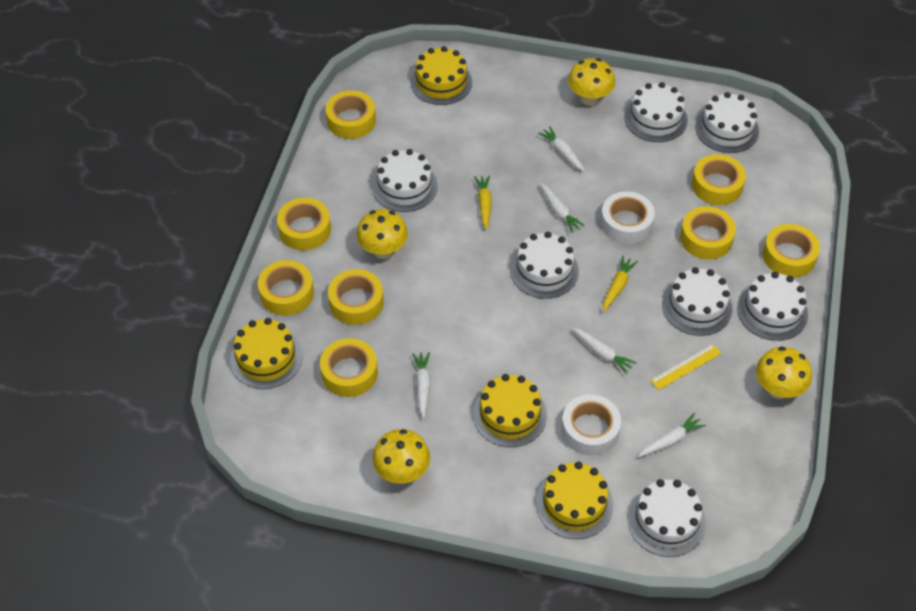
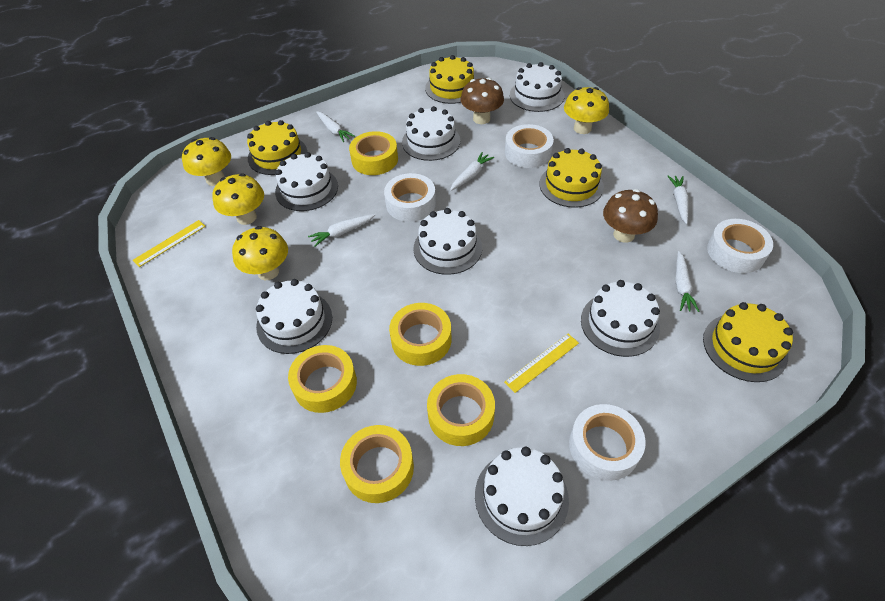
brown mushroom: 0 -> 2
white tape: 2 -> 4
yellow carrot: 2 -> 0
yellow ruler: 1 -> 2
yellow tape: 8 -> 5

